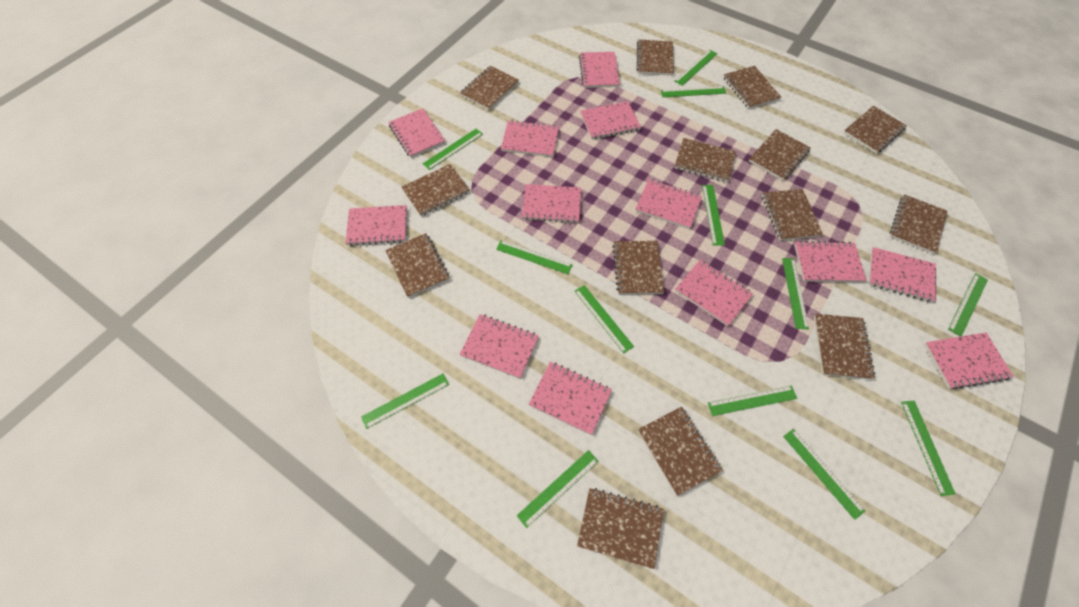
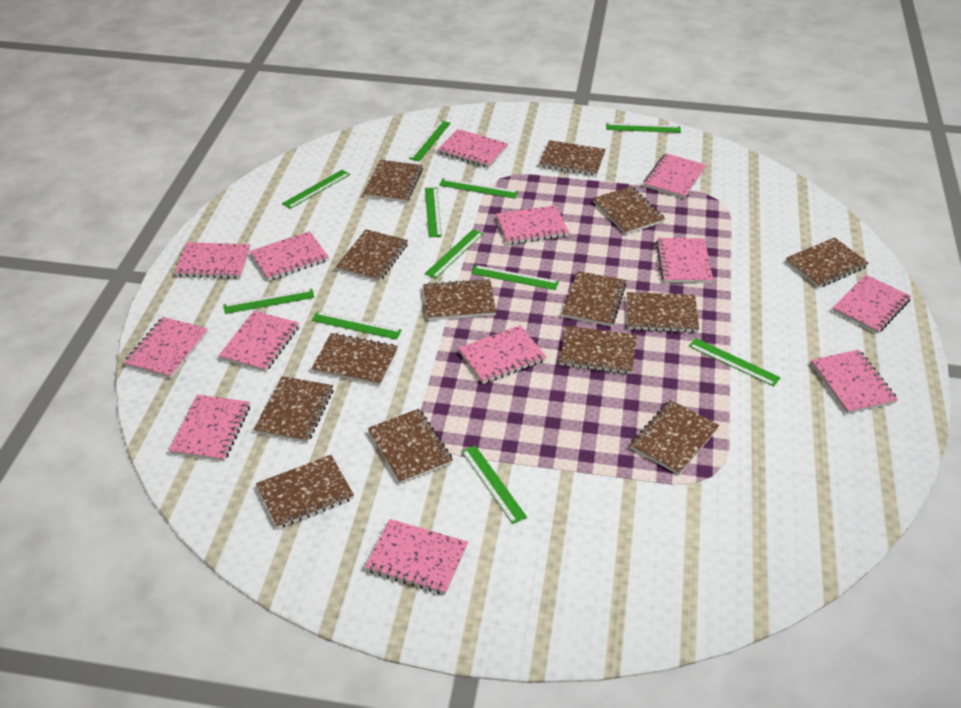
green ruler: 13 -> 11

